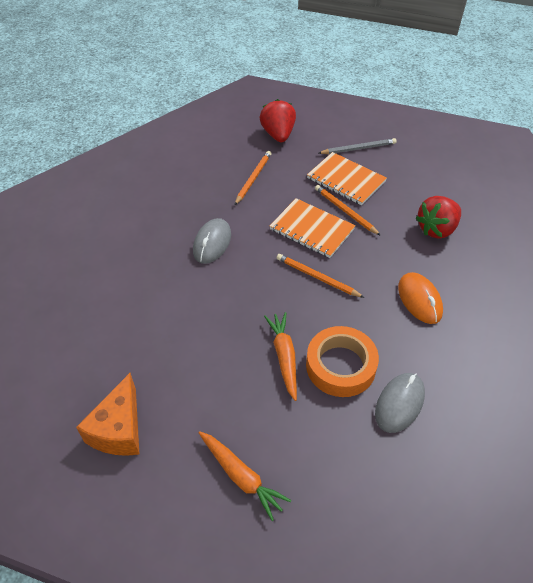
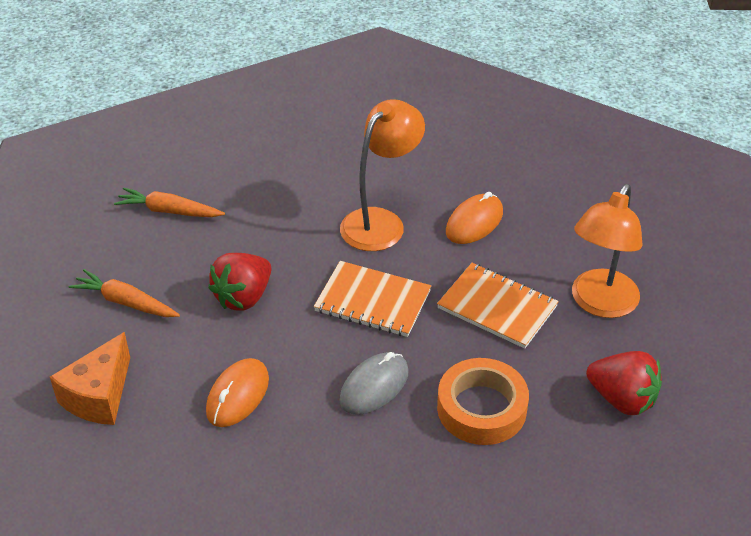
grey mouse: 2 -> 1
grey pencil: 1 -> 0
orange lamp: 0 -> 2
orange mouse: 1 -> 2
orange pencil: 3 -> 0

